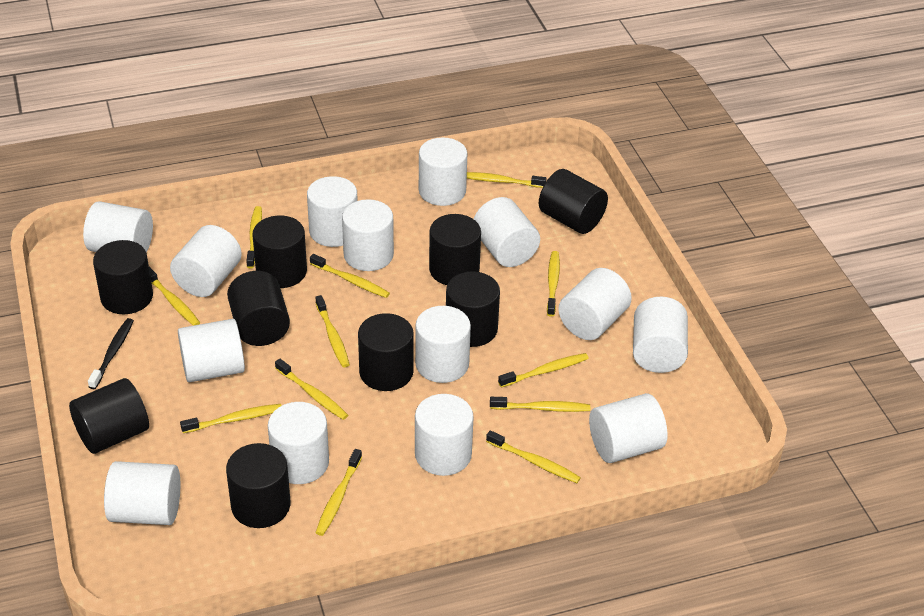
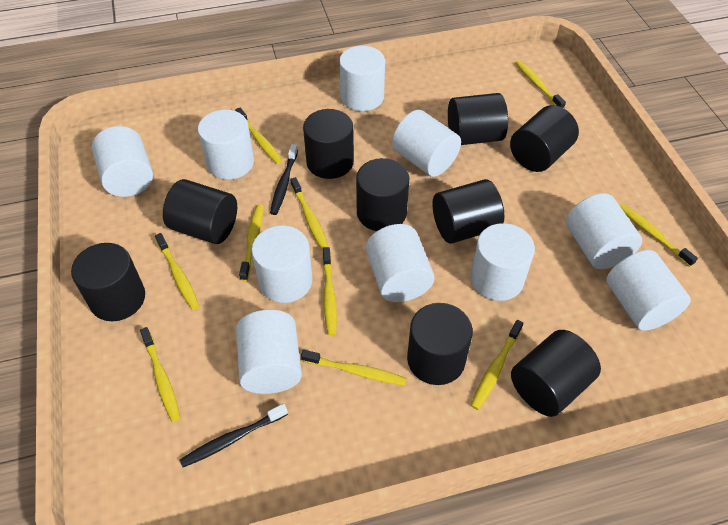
black toothbrush: 1 -> 2
white cylinder: 14 -> 10
yellow toothbrush: 12 -> 10

